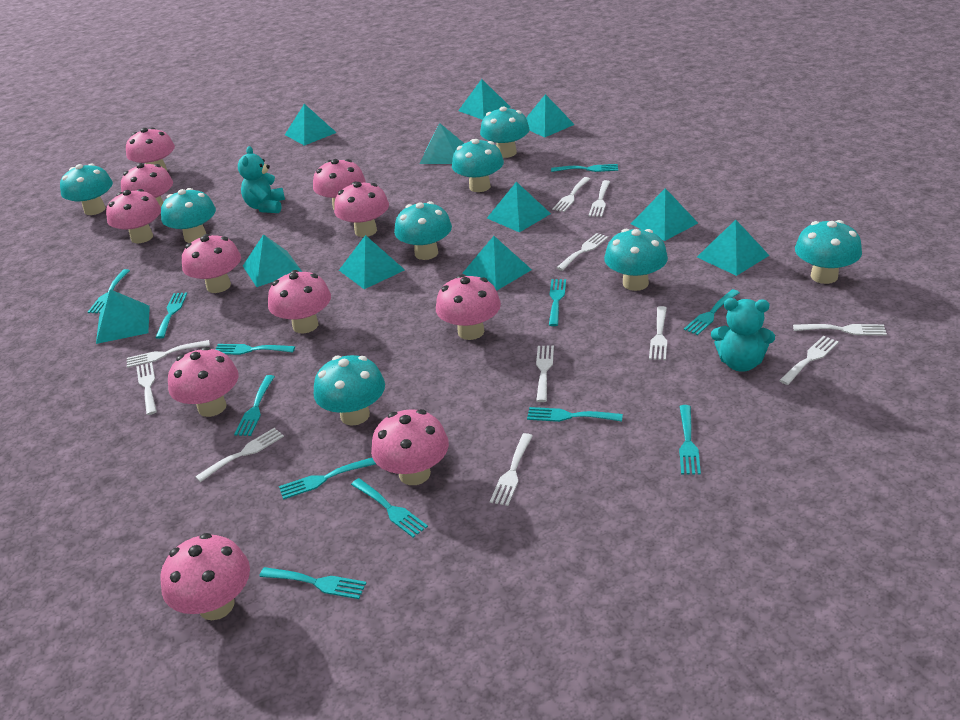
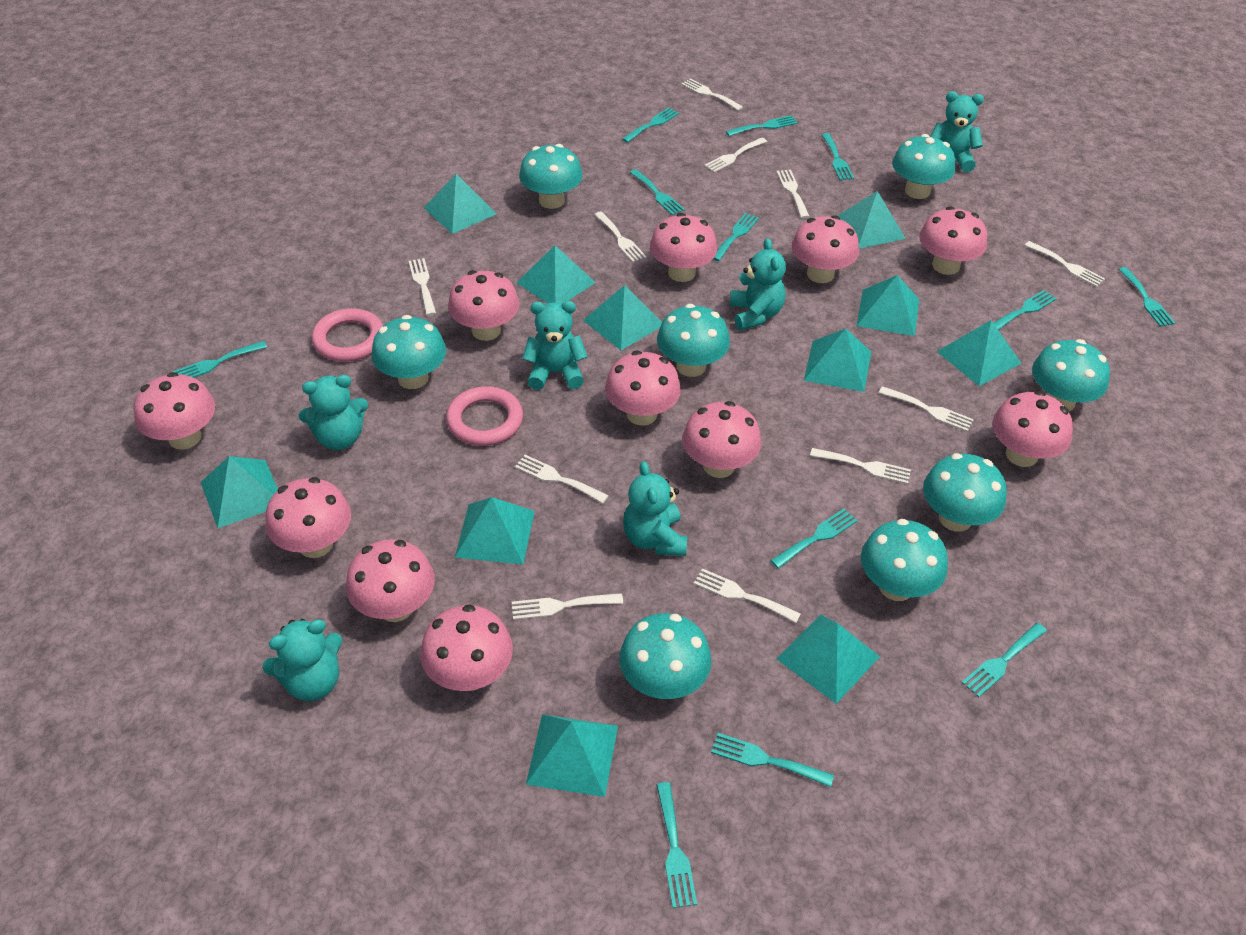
pink ring: 0 -> 2
turquoise teddy bear: 2 -> 6

